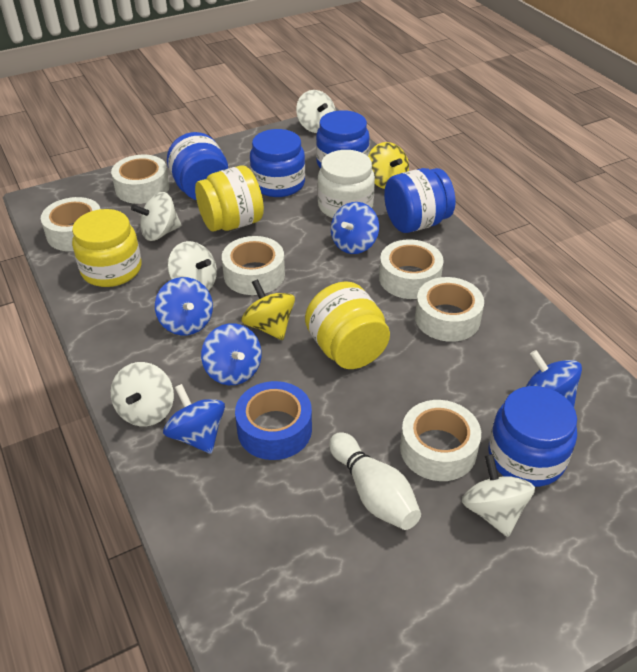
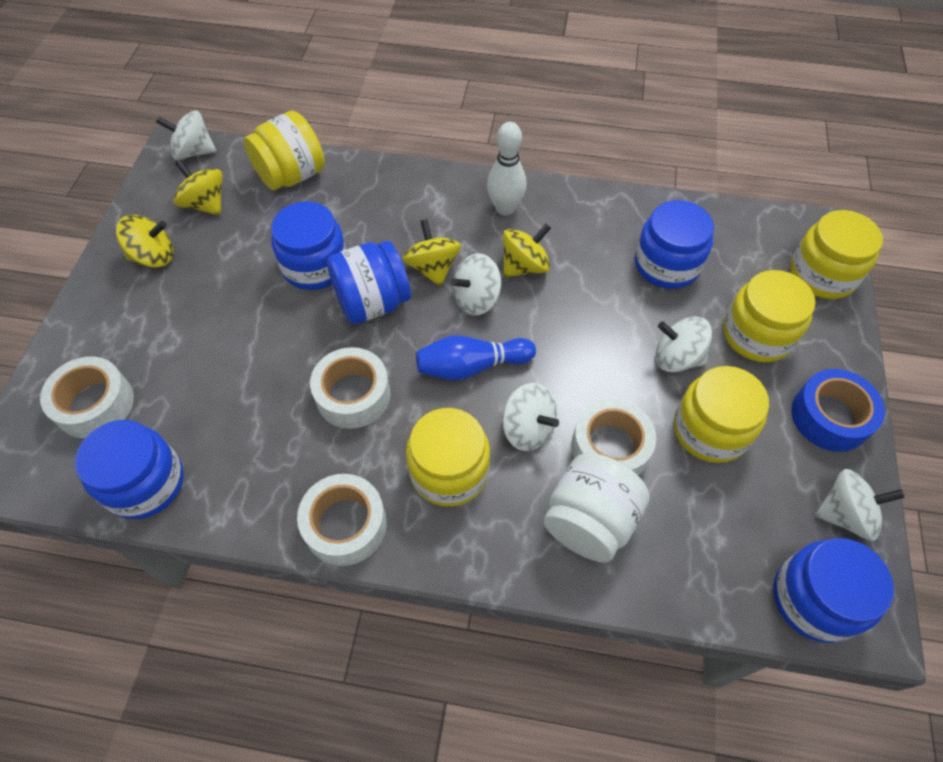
blue bowling pin: 0 -> 1
blue spinning top: 5 -> 0
white tape: 6 -> 4
yellow jar: 3 -> 5
yellow spinning top: 2 -> 4

